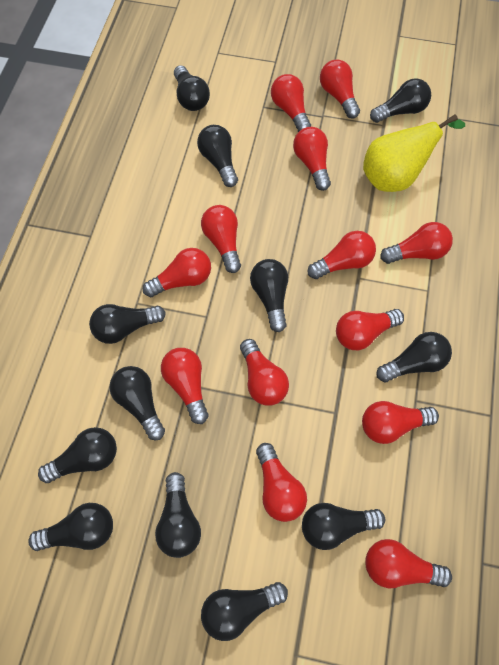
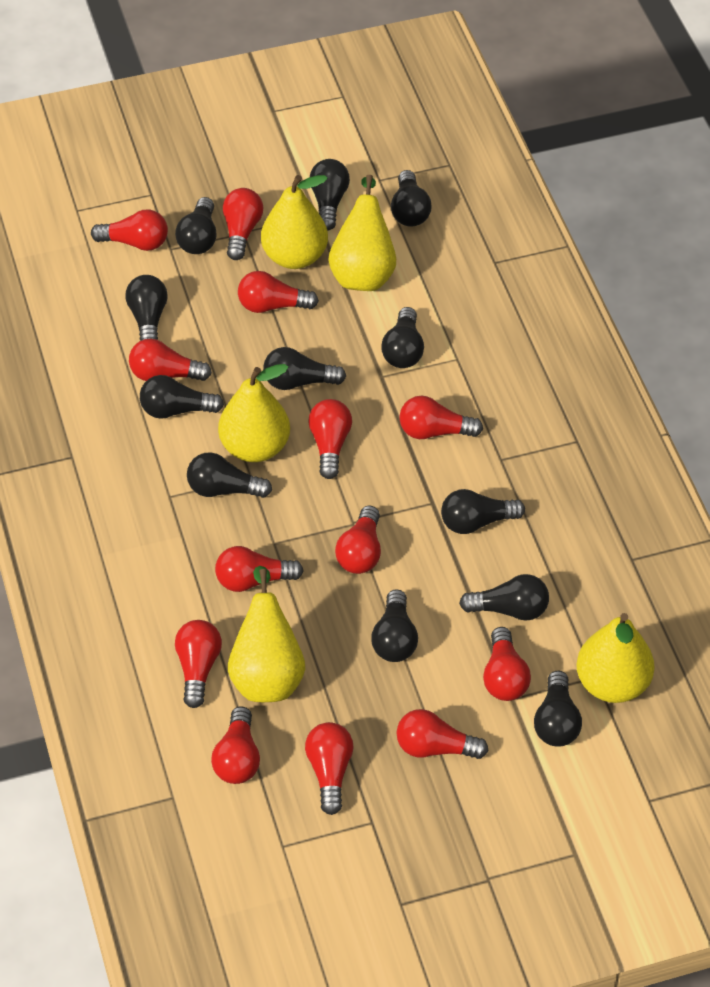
yellow pear: 1 -> 5

